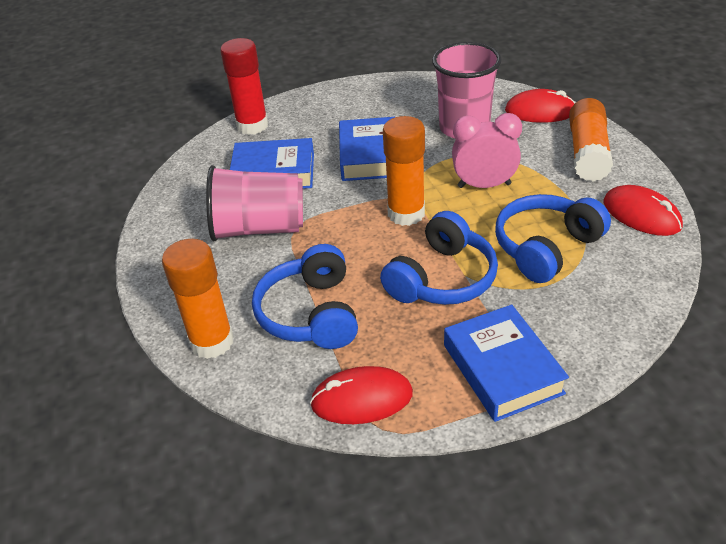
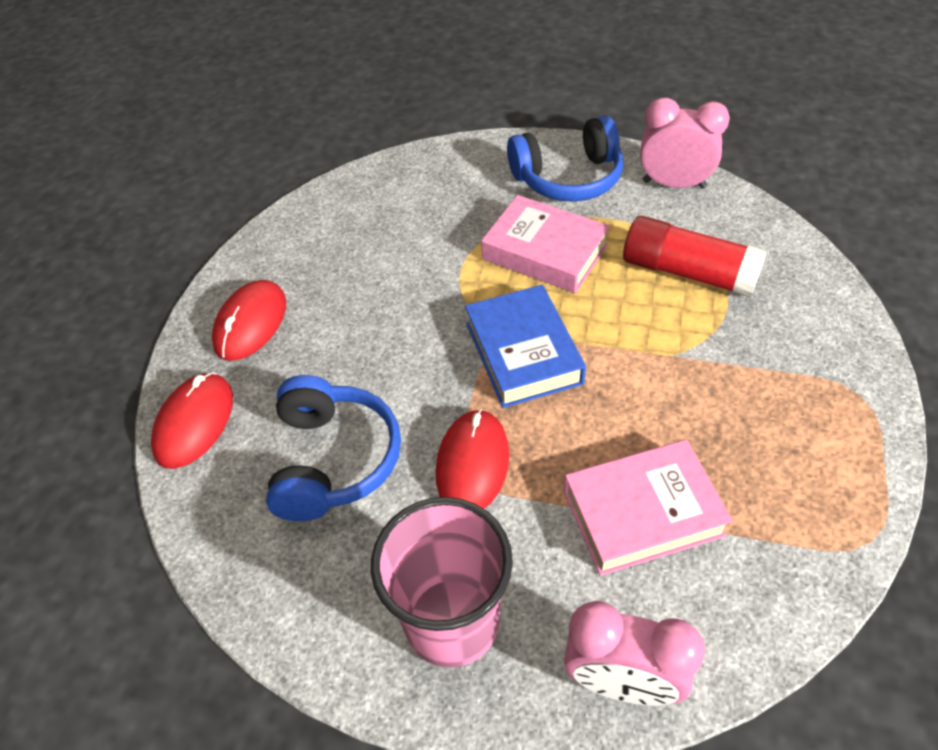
blue book: 3 -> 1
blue headphones: 3 -> 2
orange glue stick: 3 -> 0
pink book: 0 -> 2
pink clock: 1 -> 2
pink cup: 2 -> 1

